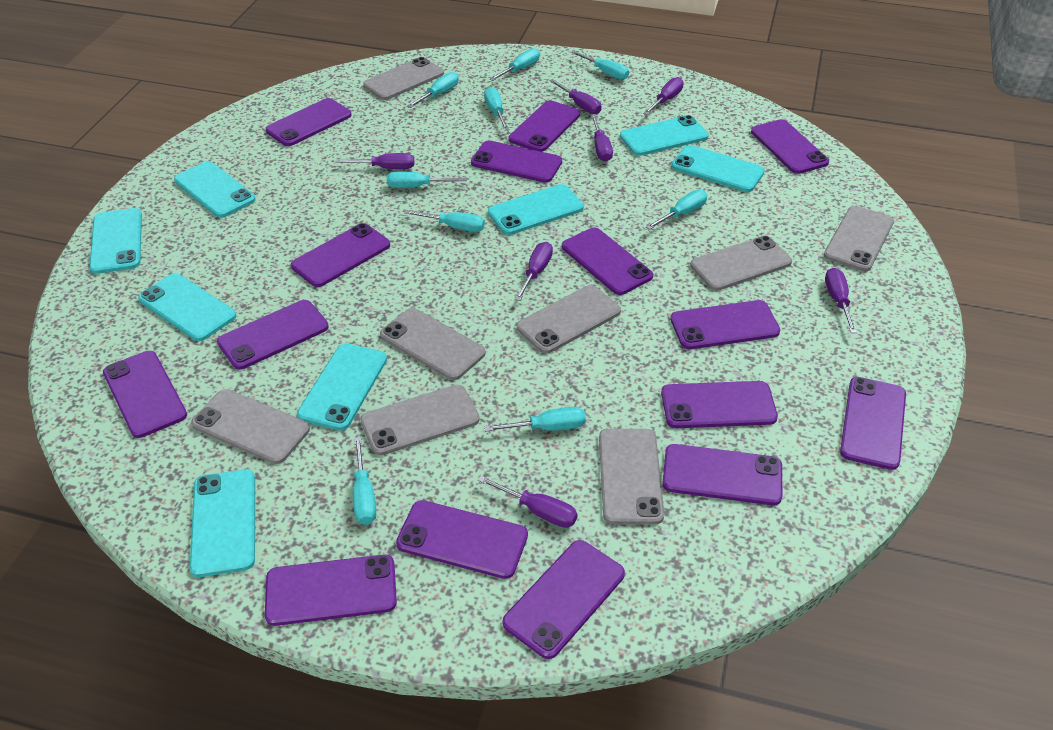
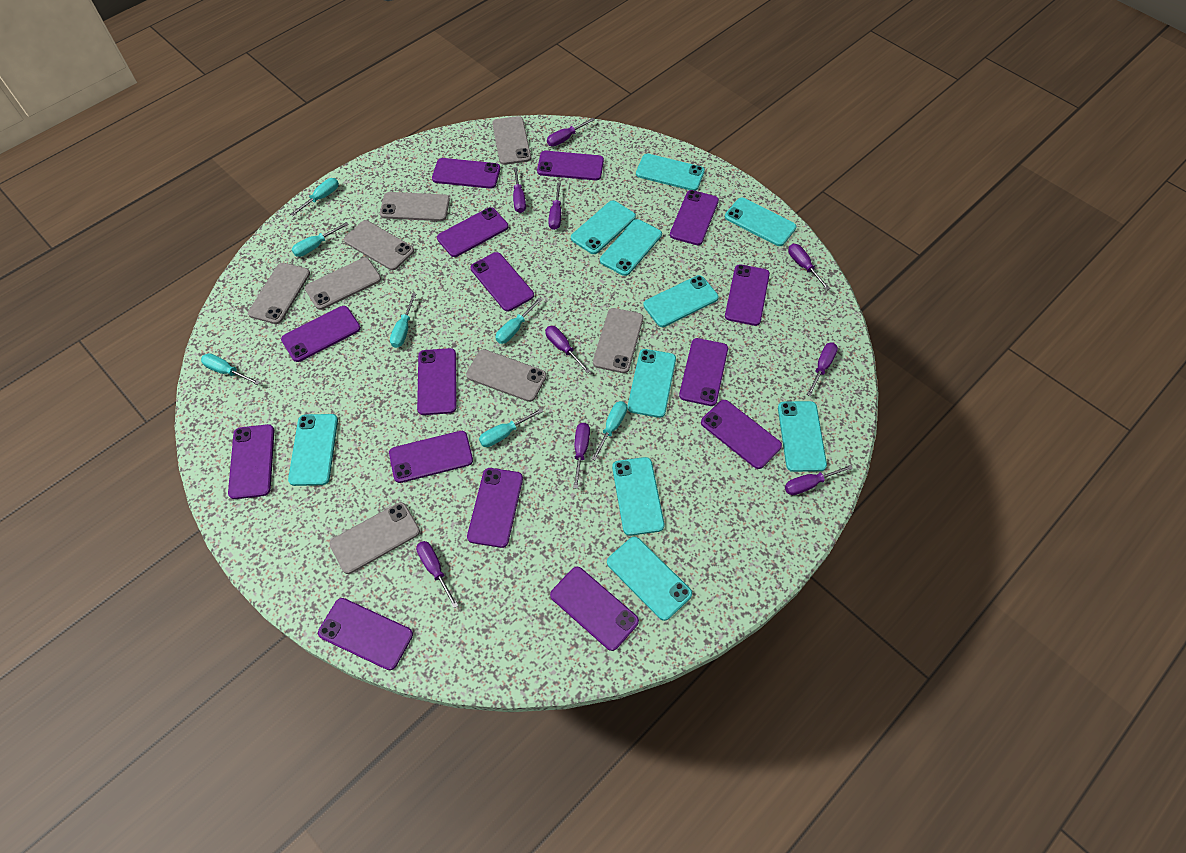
purple screwdriver: 7 -> 9
turquoise phone: 8 -> 10
turquoise screwdriver: 9 -> 7

